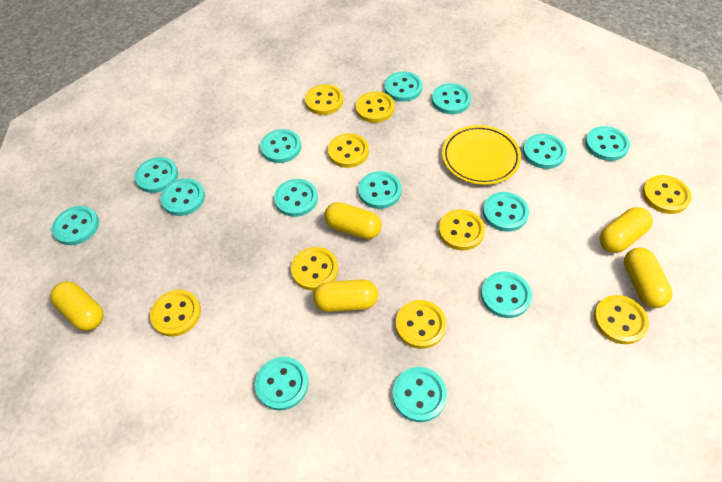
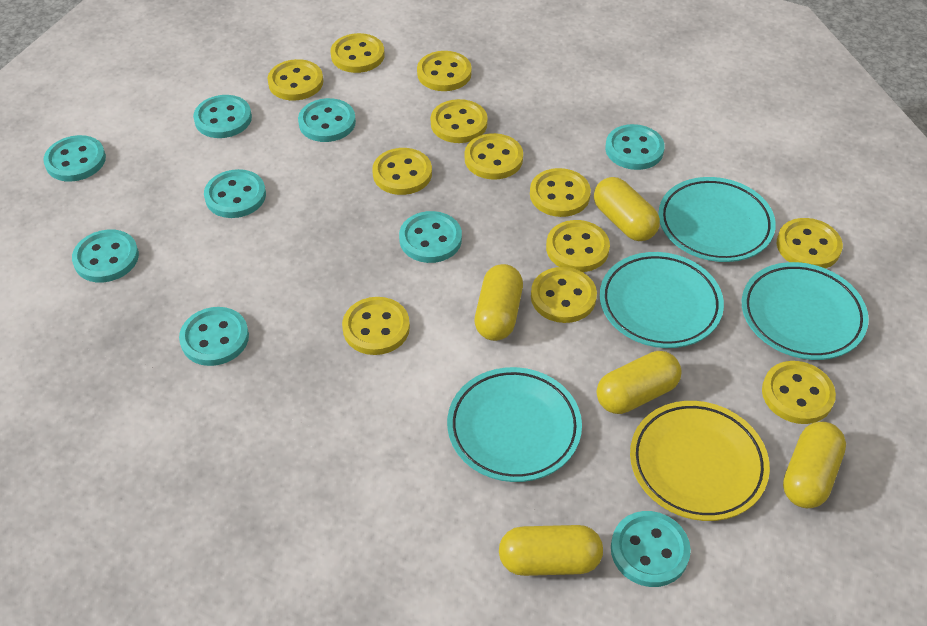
turquoise button: 14 -> 9
turquoise plate: 0 -> 4
yellow button: 9 -> 12

